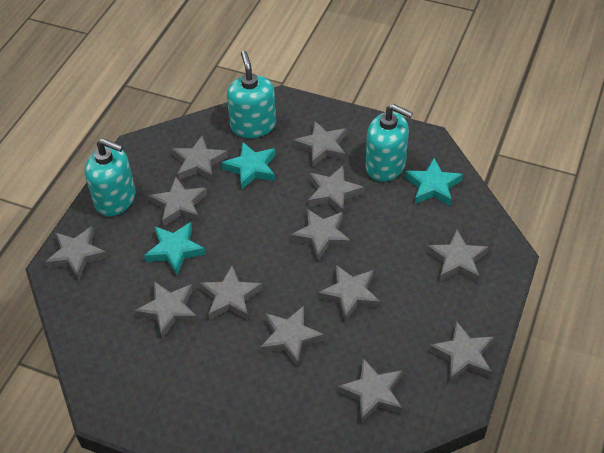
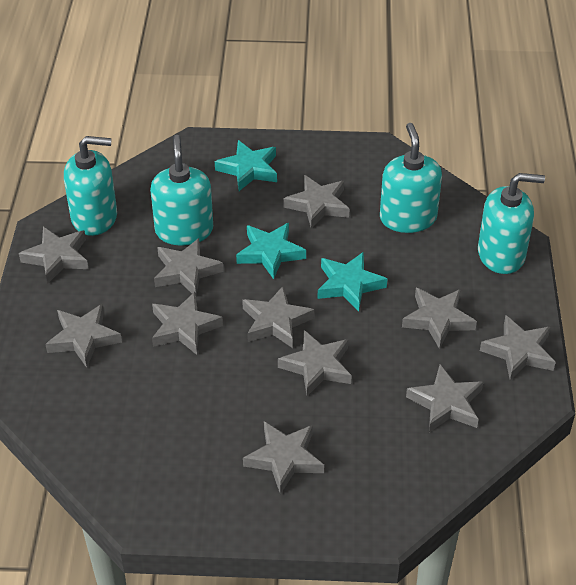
grey star: 13 -> 11
turquoise soap dispenser: 3 -> 4

